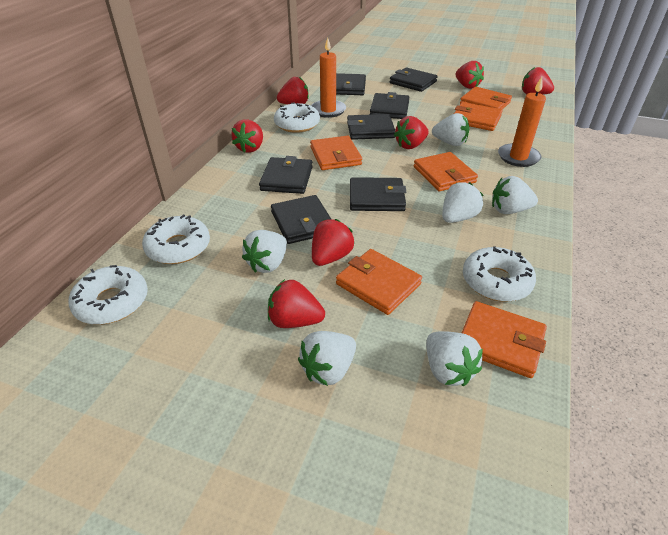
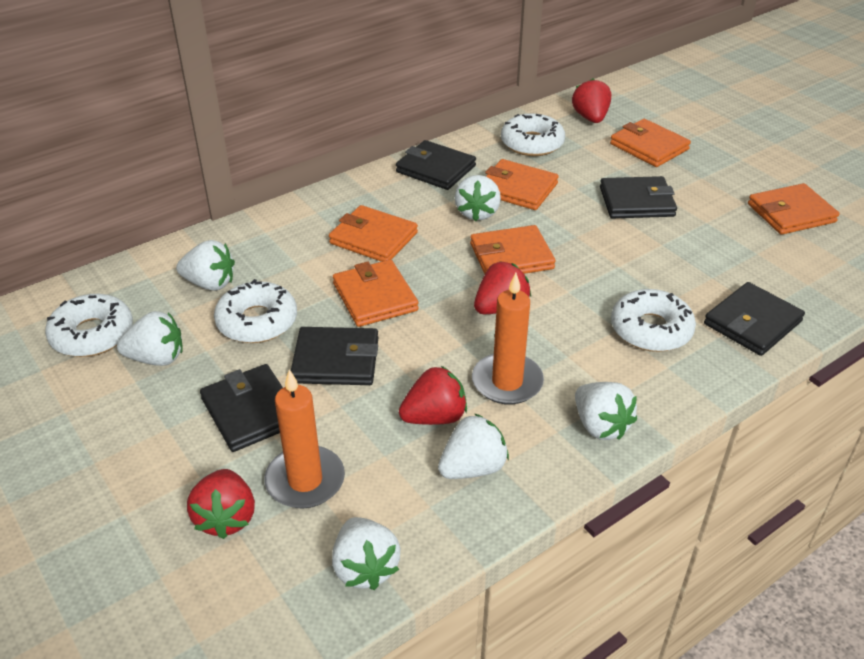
black wallet: 7 -> 5
red strawberry: 7 -> 4

